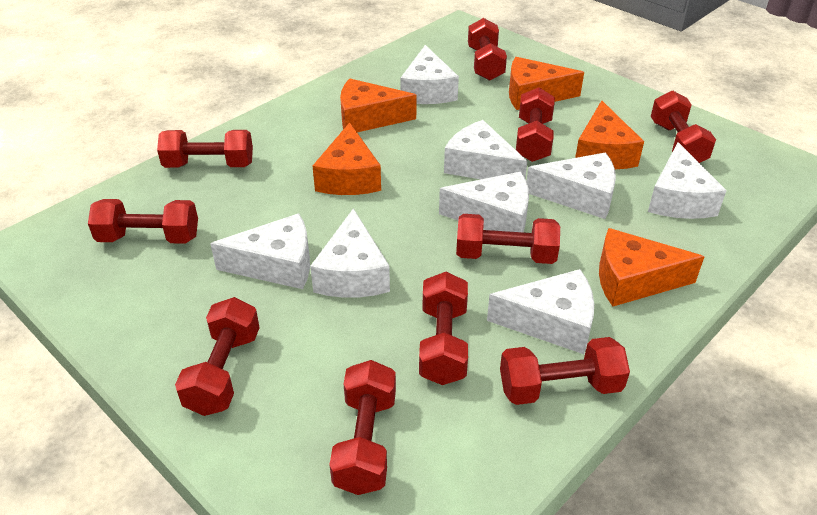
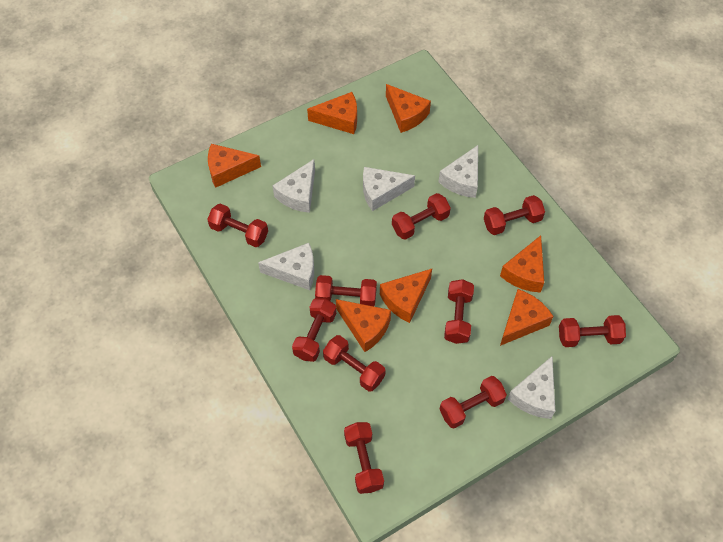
orange cheese: 5 -> 7
white cheese: 8 -> 5

